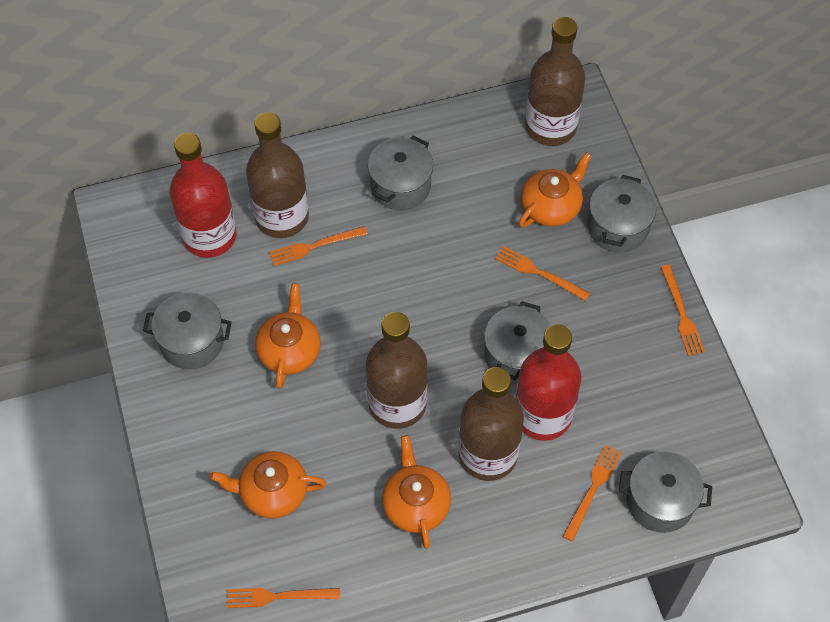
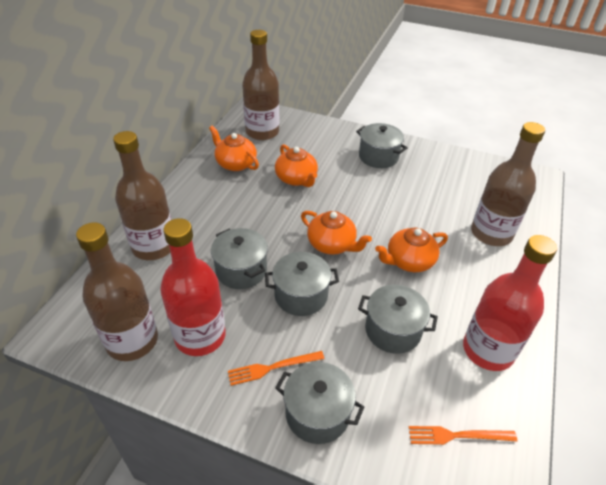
orange fork: 5 -> 2

